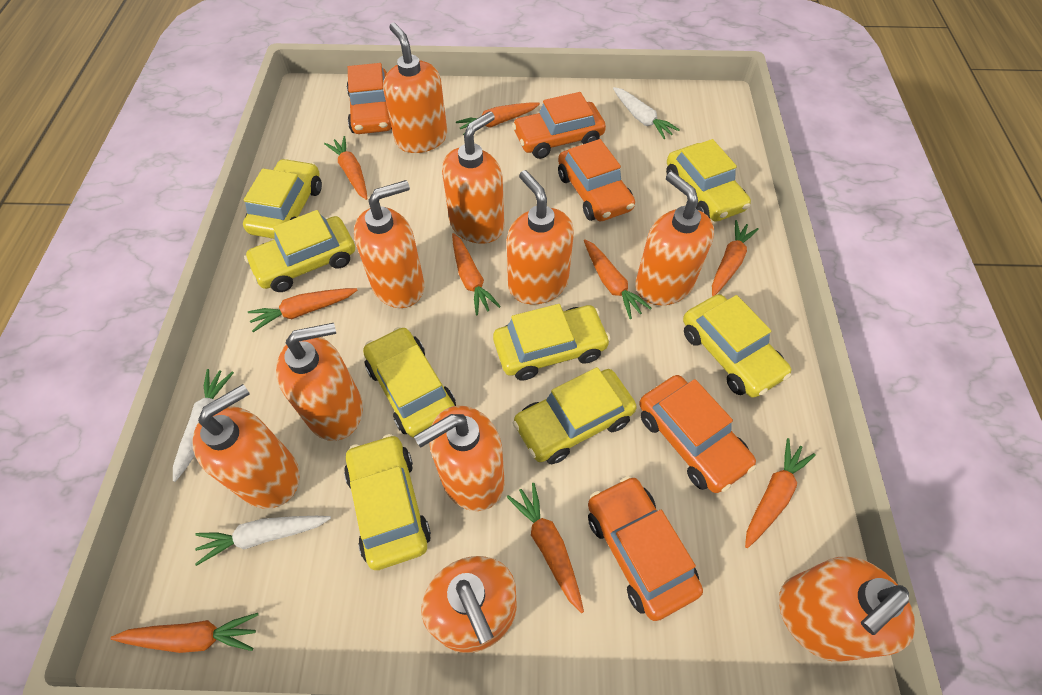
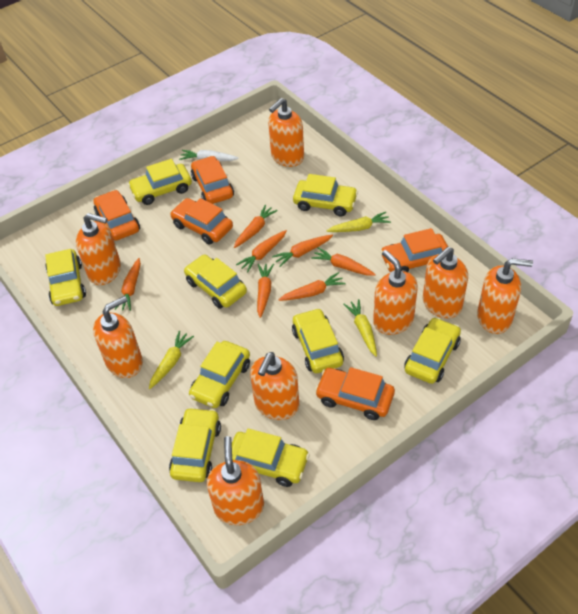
orange carrot: 9 -> 7
orange soap dispenser: 10 -> 8
white carrot: 3 -> 1
yellow car: 8 -> 9
yellow carrot: 0 -> 3

